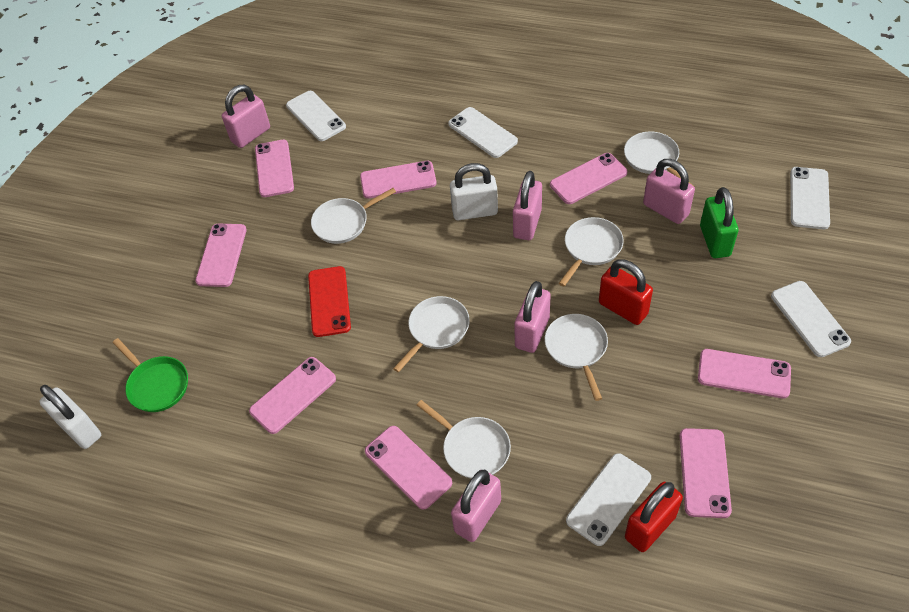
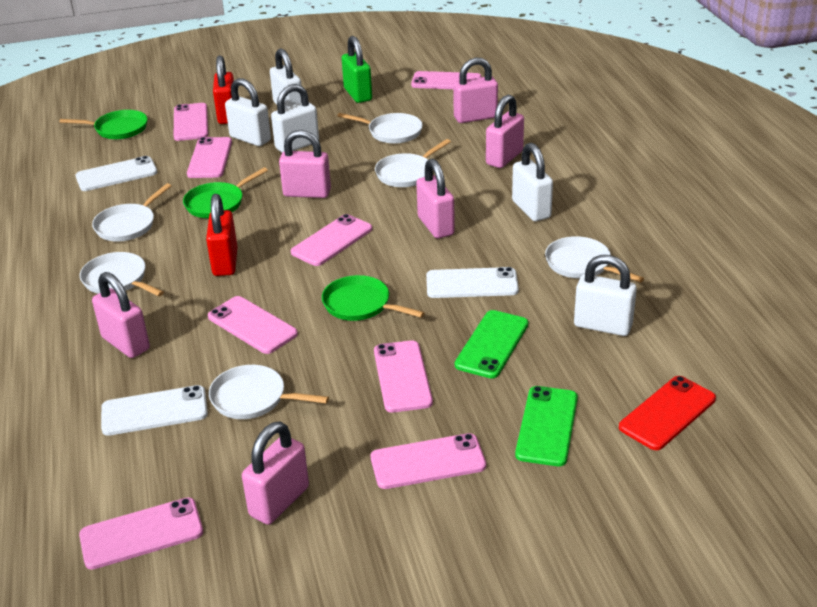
green pan: 1 -> 3
green phone: 0 -> 2
pink padlock: 5 -> 6
white padlock: 2 -> 5
white phone: 5 -> 3

